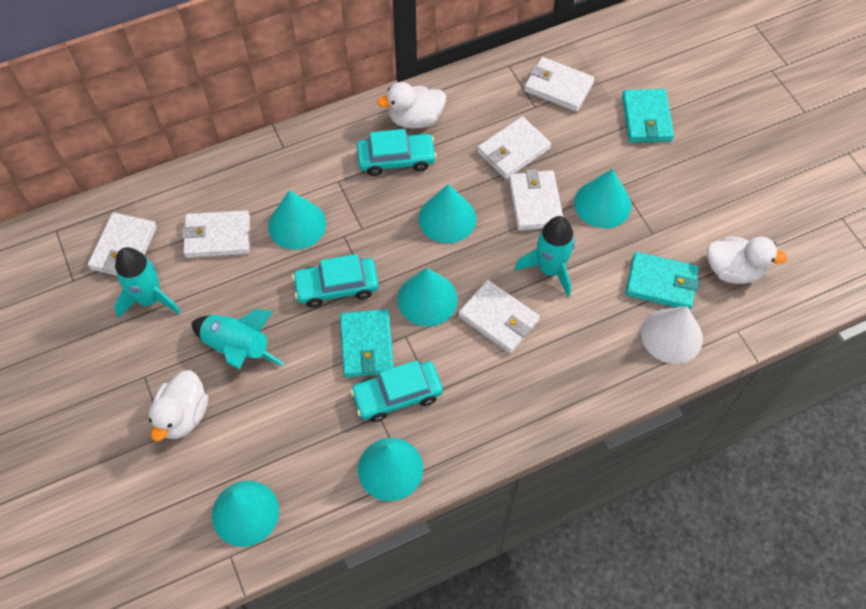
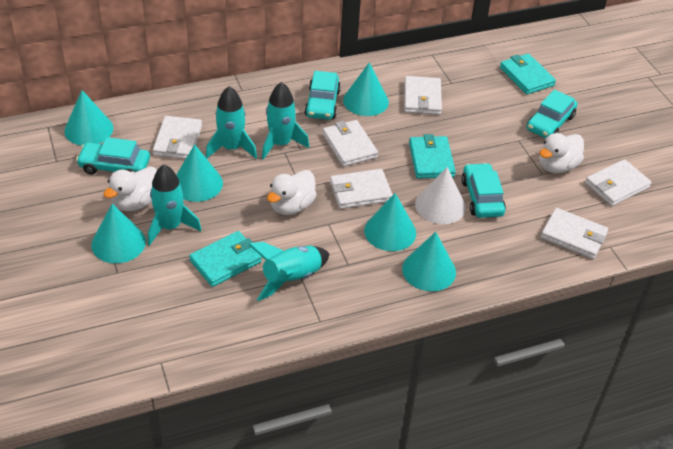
turquoise car: 3 -> 4
turquoise rocket: 3 -> 4

